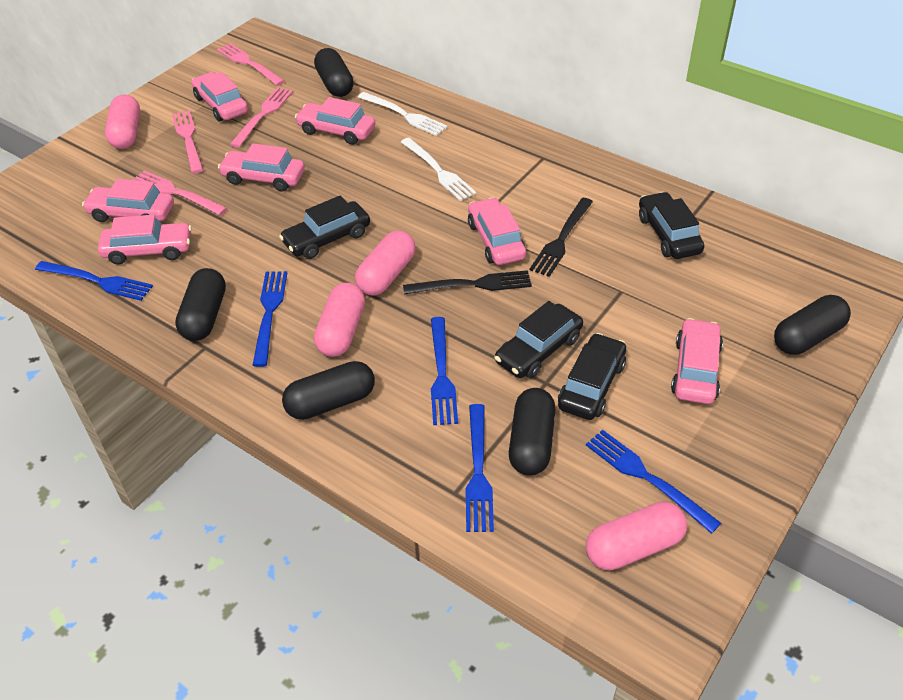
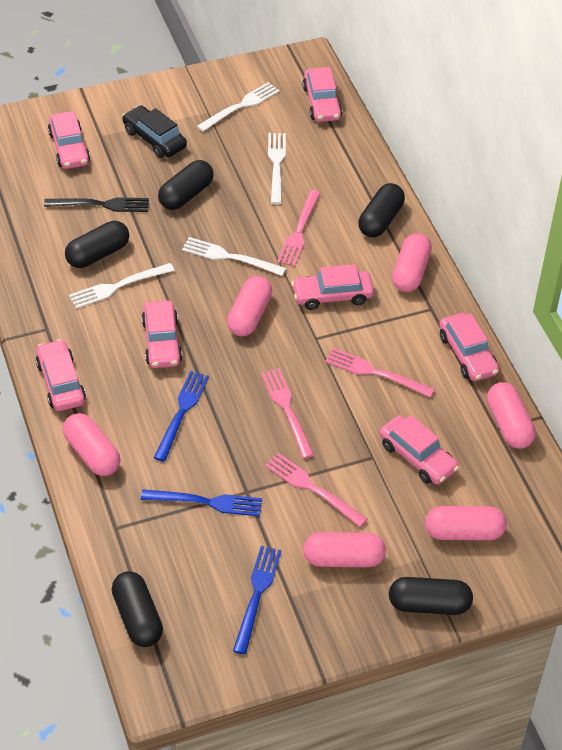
black car: 4 -> 1
black fork: 2 -> 1
blue fork: 5 -> 3
pink capsule: 4 -> 6
white fork: 2 -> 4

